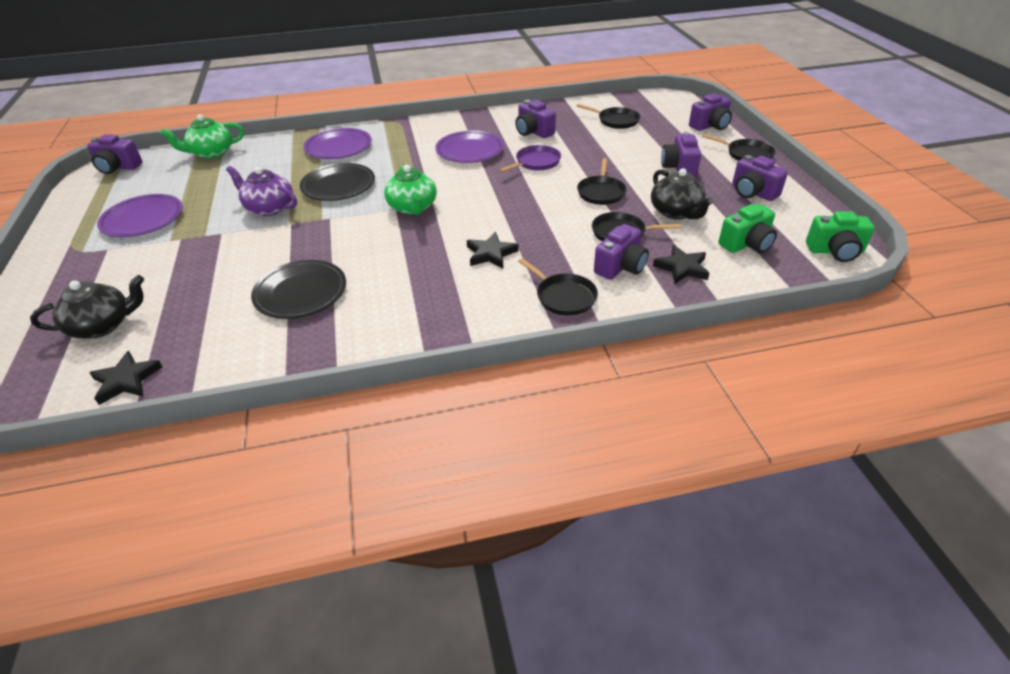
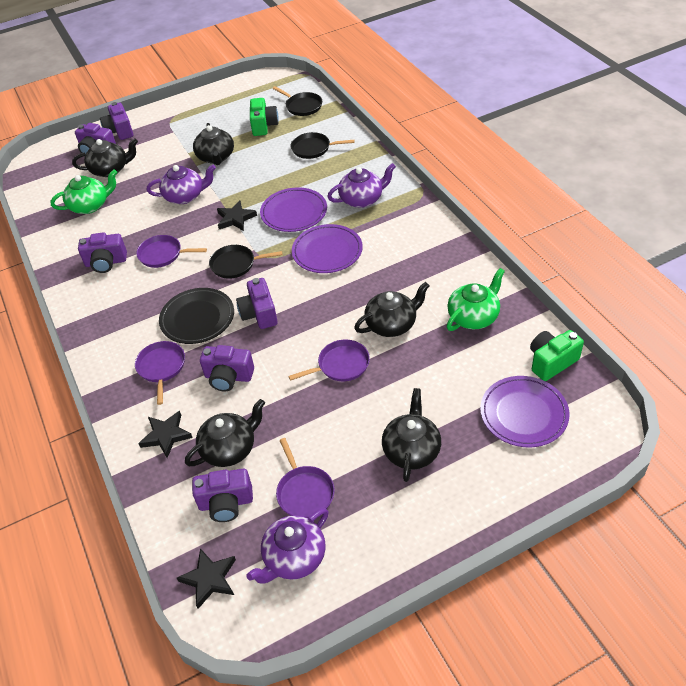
black pan: 5 -> 3
black plate: 2 -> 1
black teapot: 2 -> 5
purple pan: 1 -> 4
purple teapot: 1 -> 3

